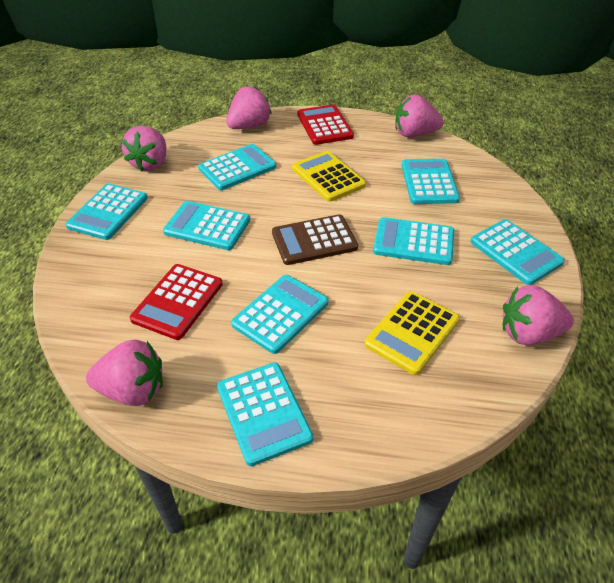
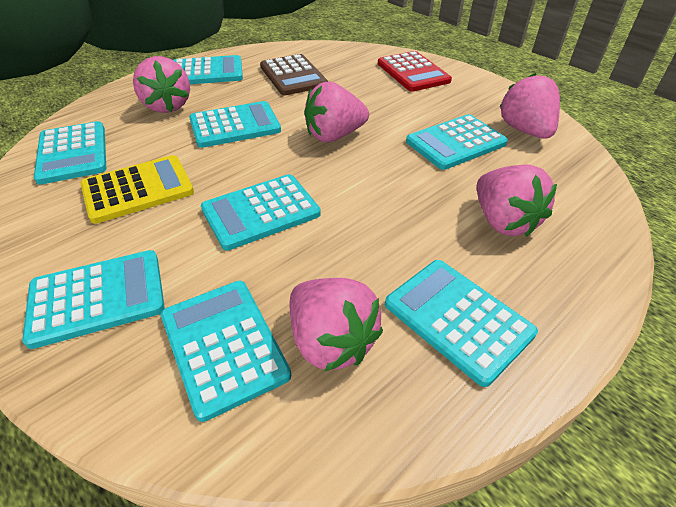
red calculator: 2 -> 1
yellow calculator: 2 -> 1

